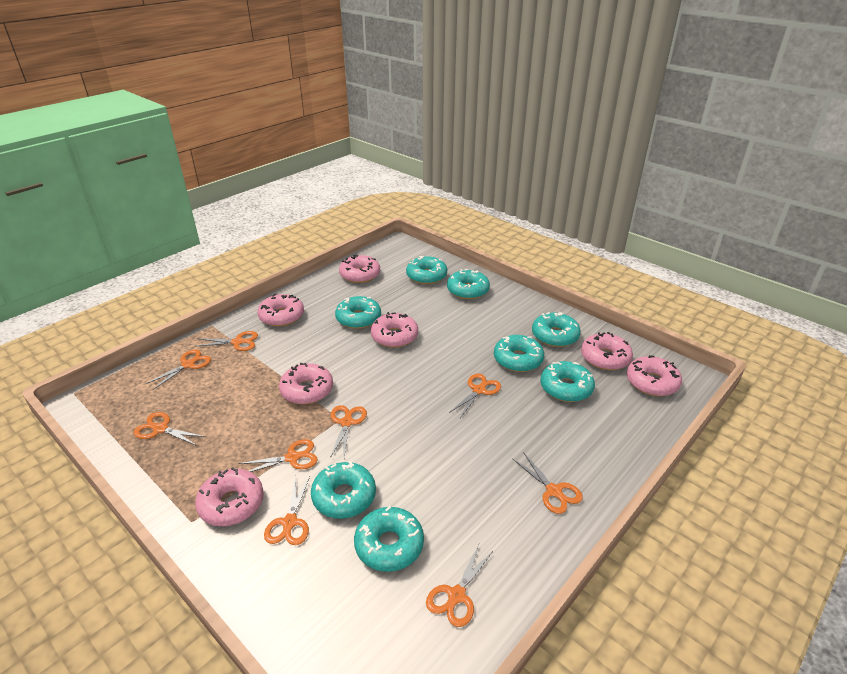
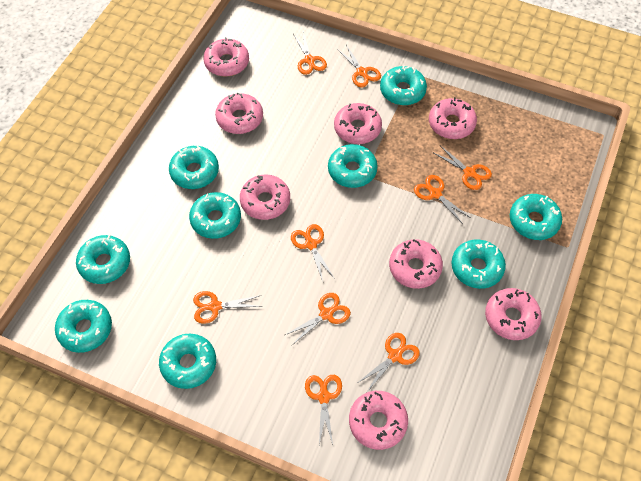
pink donut: 7 -> 8
turquoise donut: 8 -> 9

